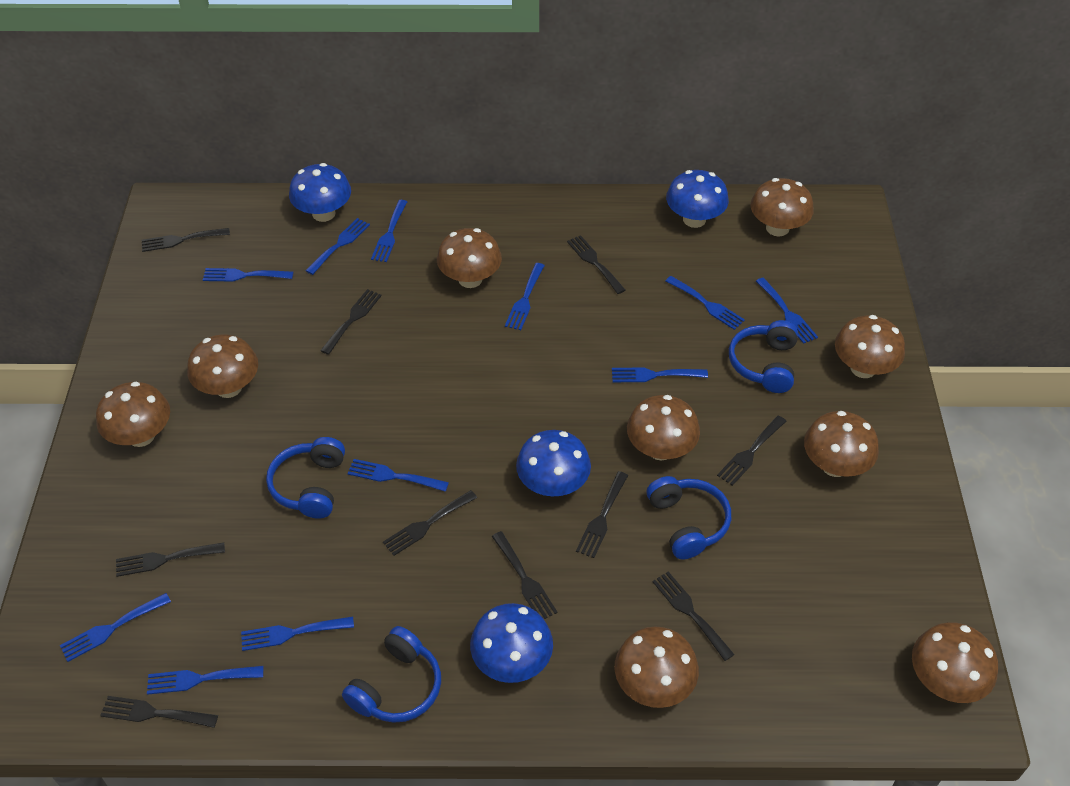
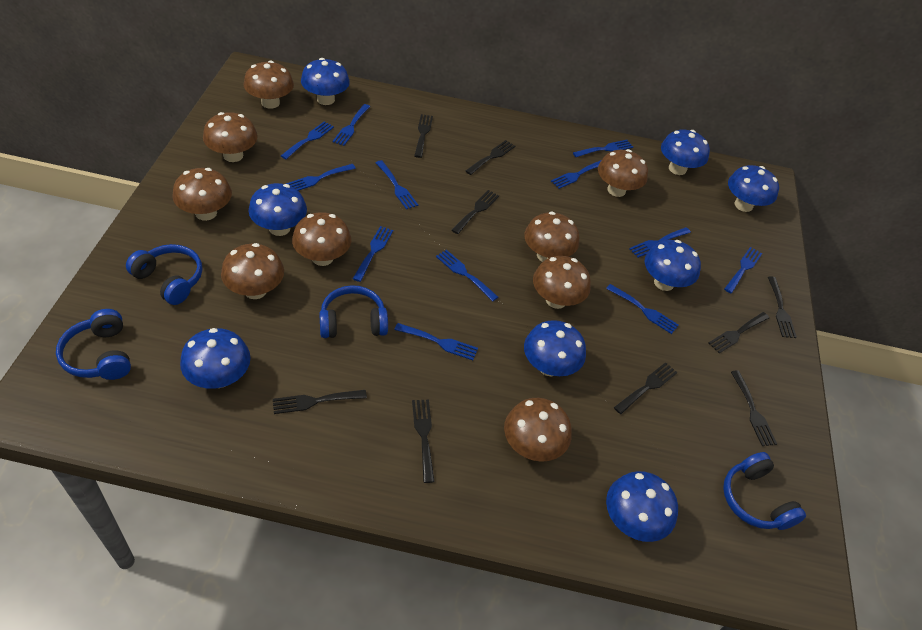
black fork: 10 -> 9
blue fork: 11 -> 12
blue mushroom: 4 -> 8

